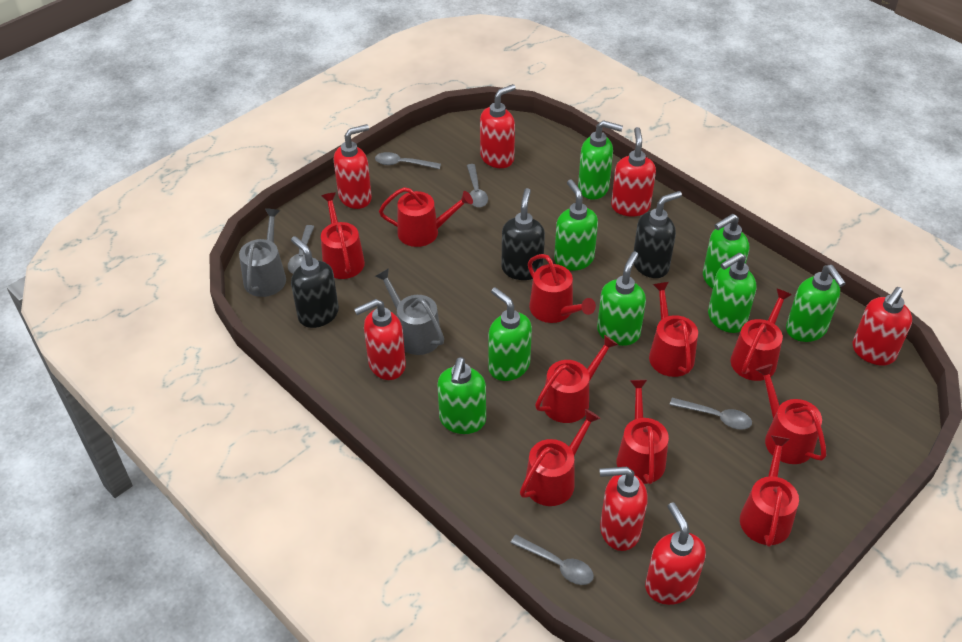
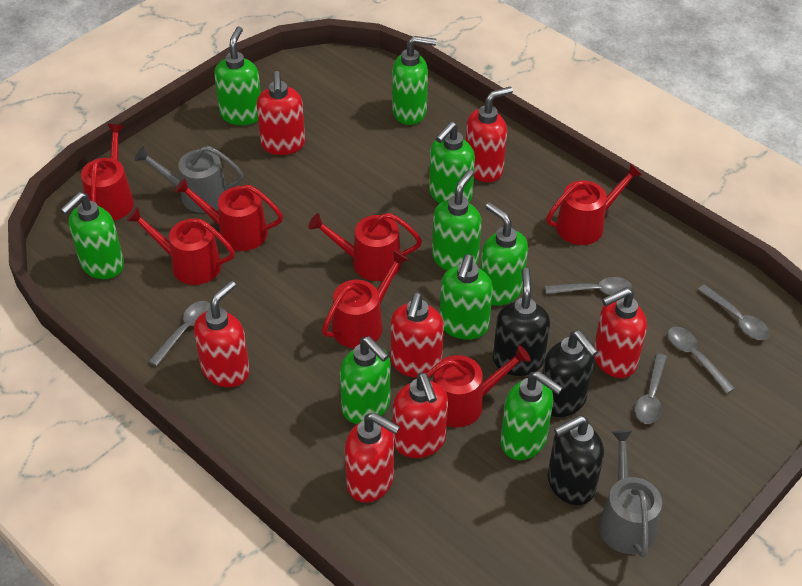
green soap dispenser: 8 -> 9
red watering can: 10 -> 7

